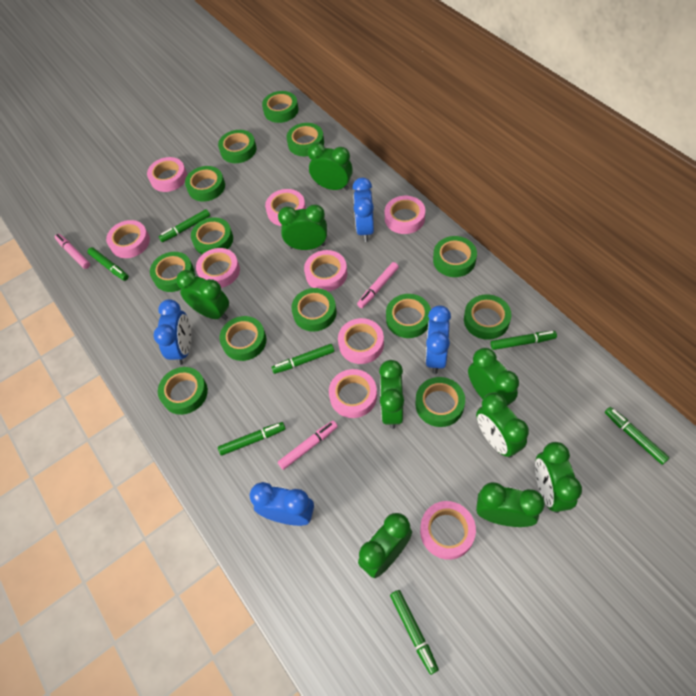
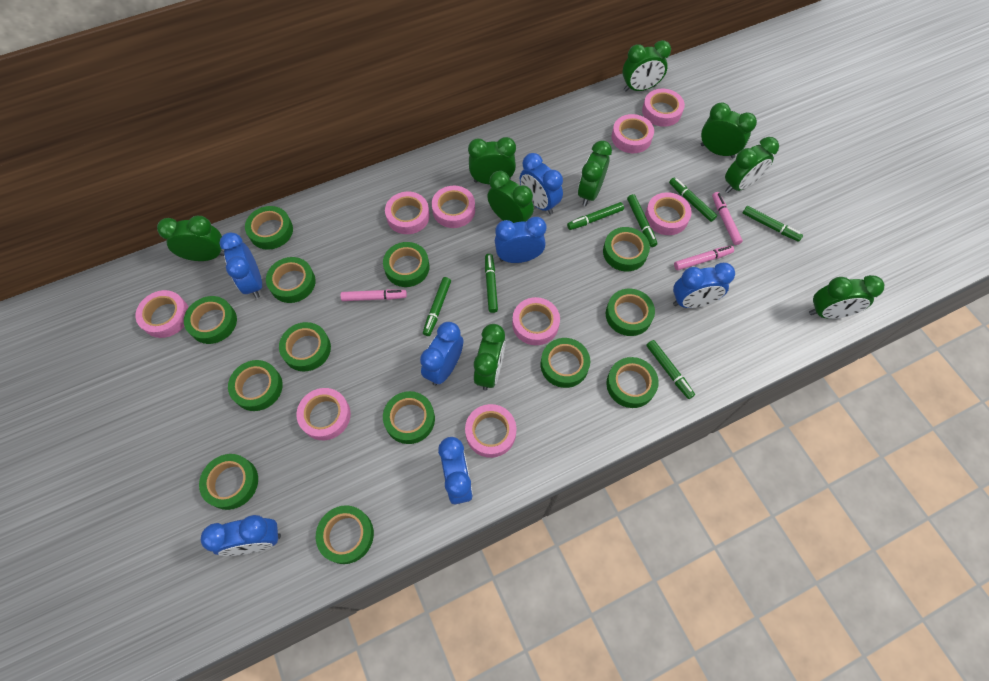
blue clock: 4 -> 7

